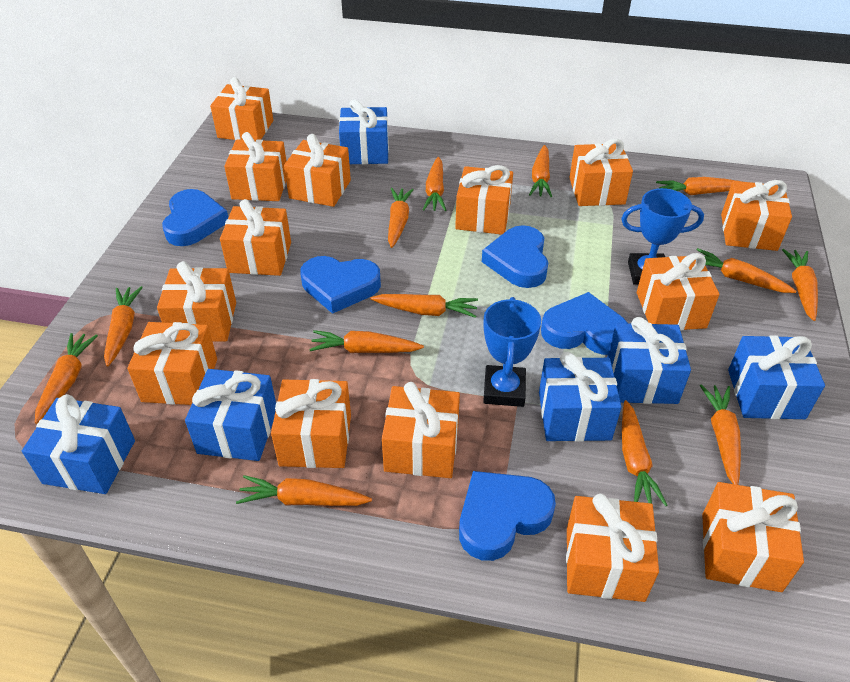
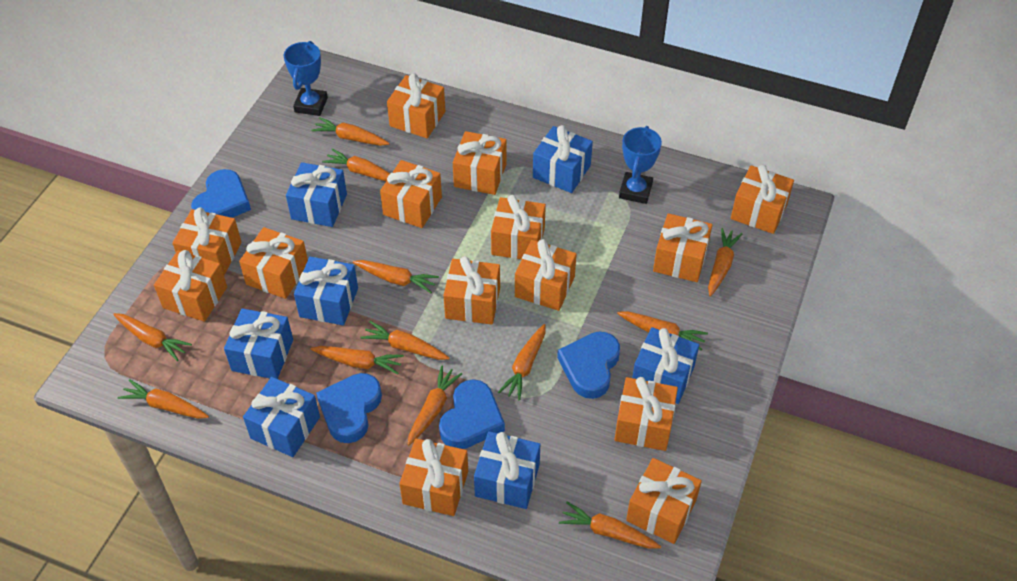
blue gift: 6 -> 7
blue heart: 5 -> 4
orange carrot: 13 -> 12

